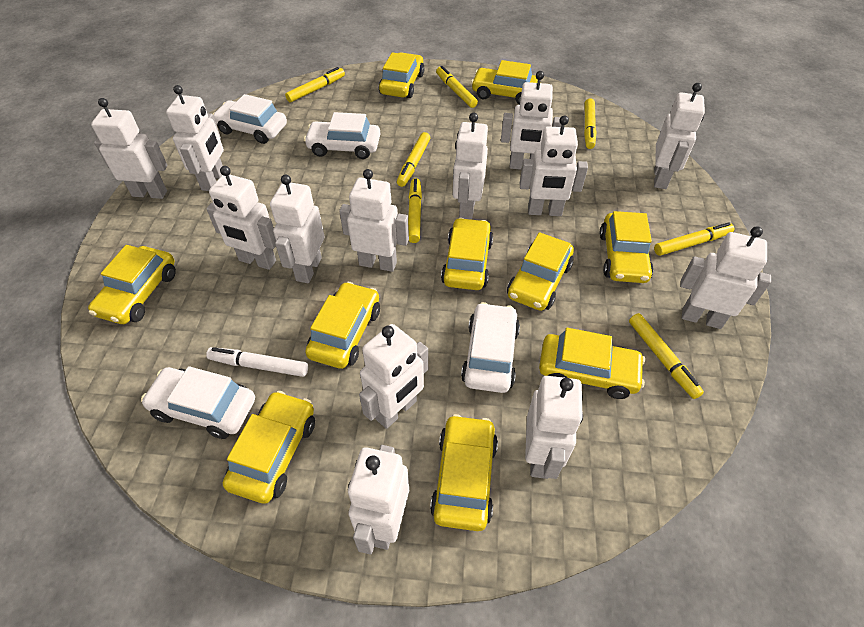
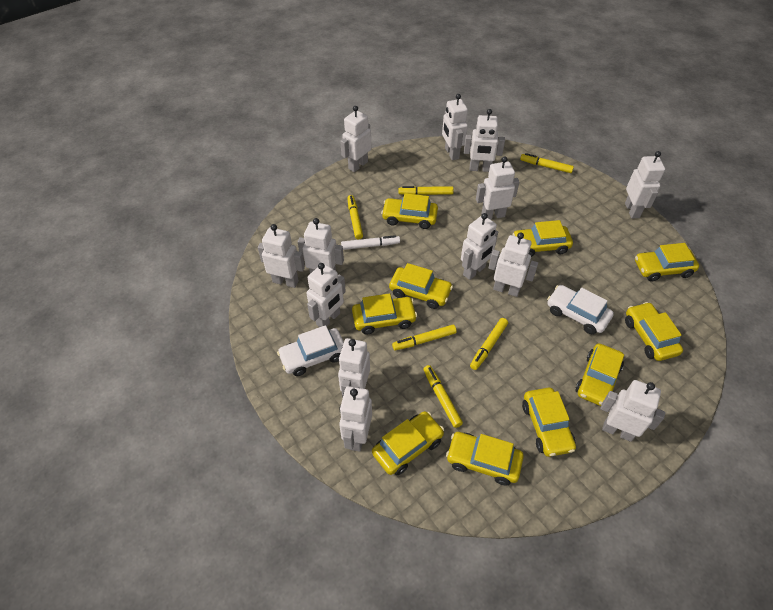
white car: 4 -> 2
yellow marker: 7 -> 6

